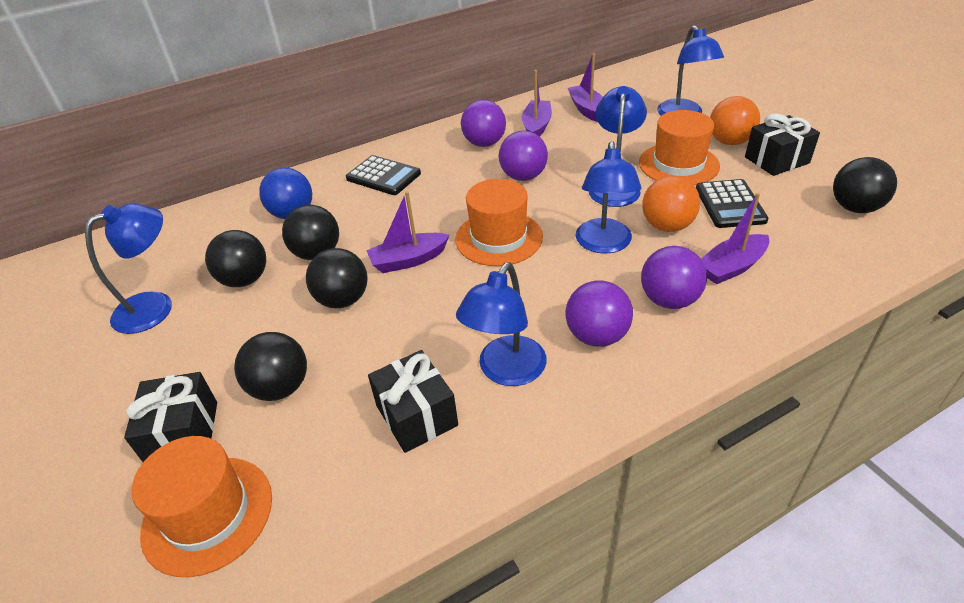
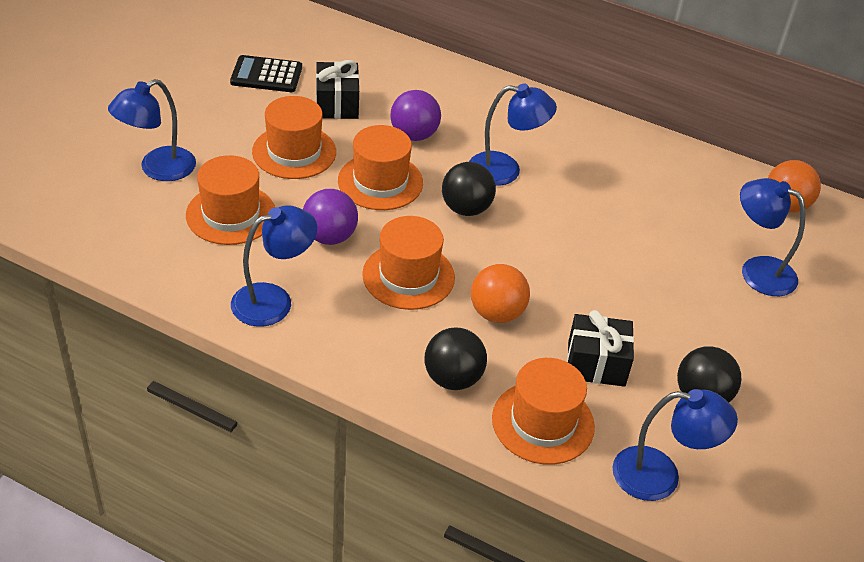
black ball: 5 -> 3
black calculator: 2 -> 1
black gift: 3 -> 2
blue ball: 1 -> 0
orange hat: 3 -> 5
purple ball: 4 -> 2
purple boat: 4 -> 0

